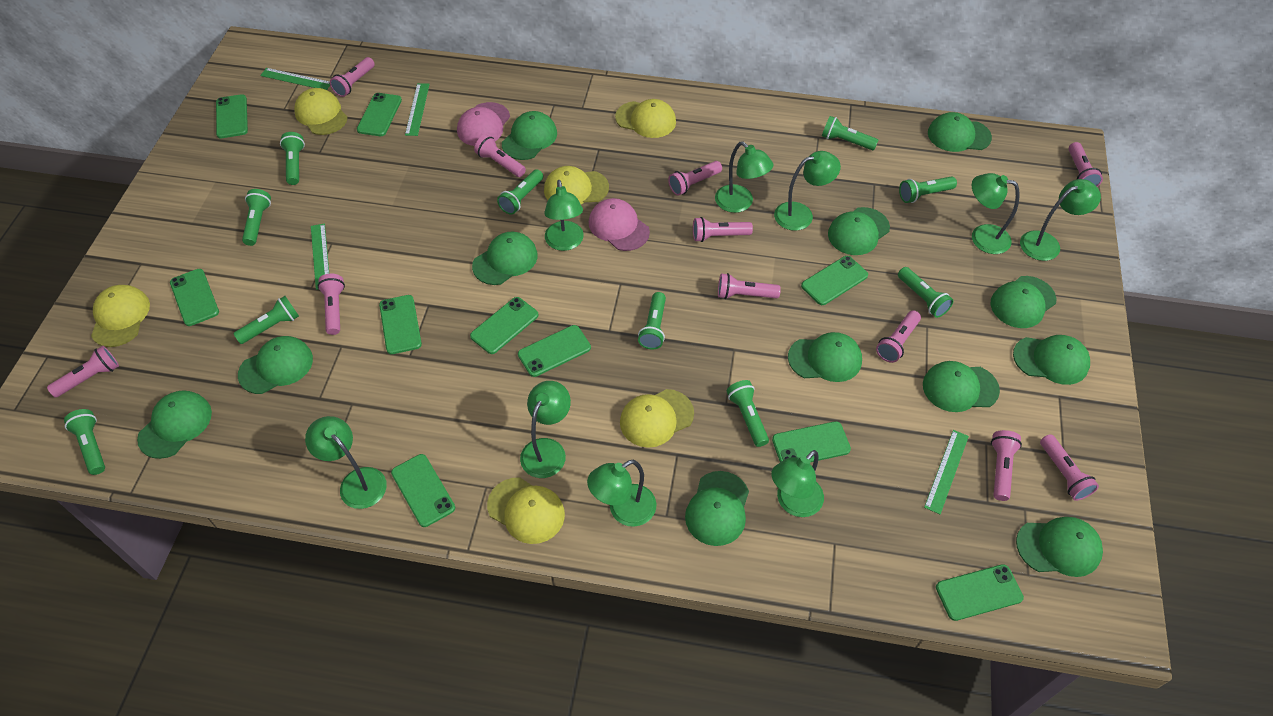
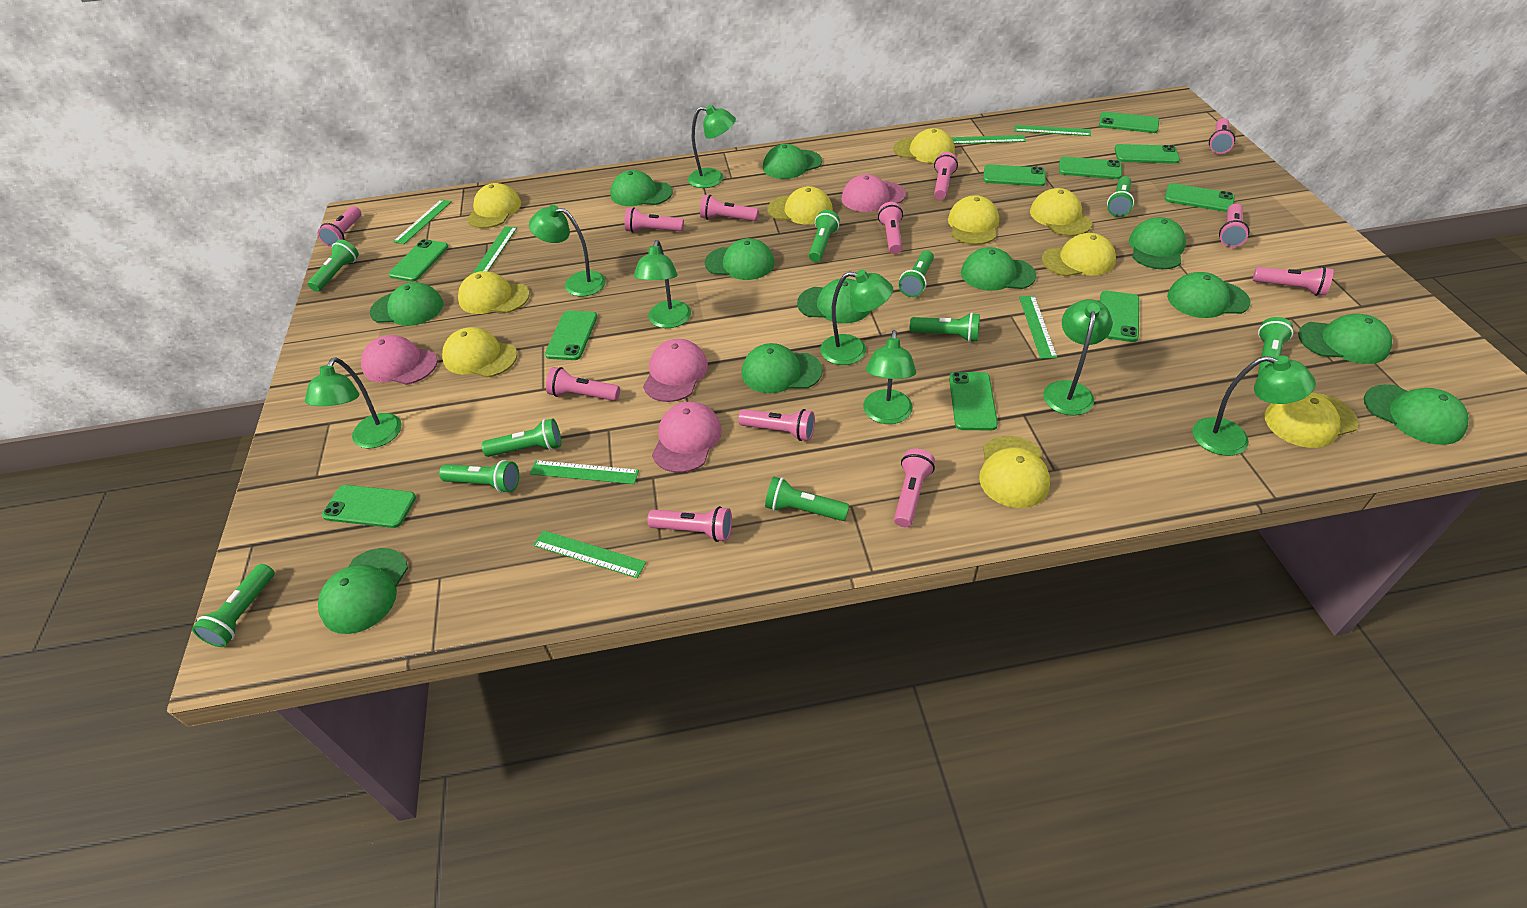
green lamp: 9 -> 8
green ruler: 4 -> 7
pink cap: 2 -> 4
pink flashlight: 11 -> 12
yellow cap: 6 -> 10

